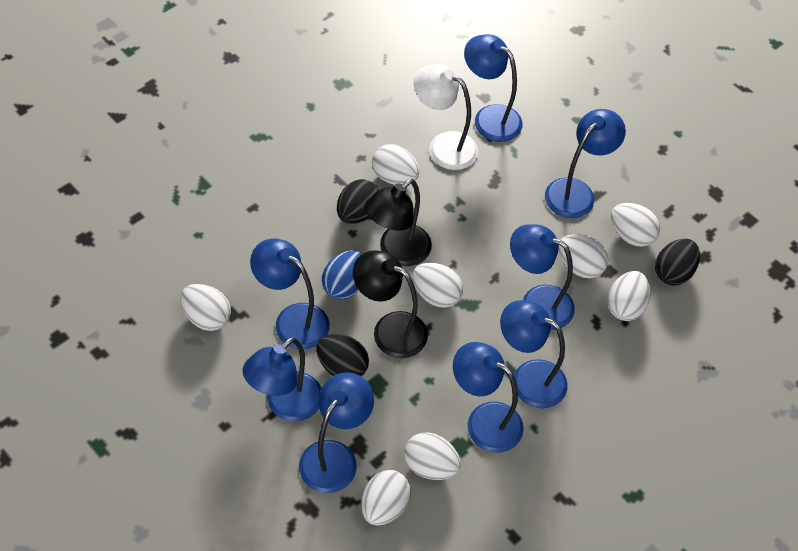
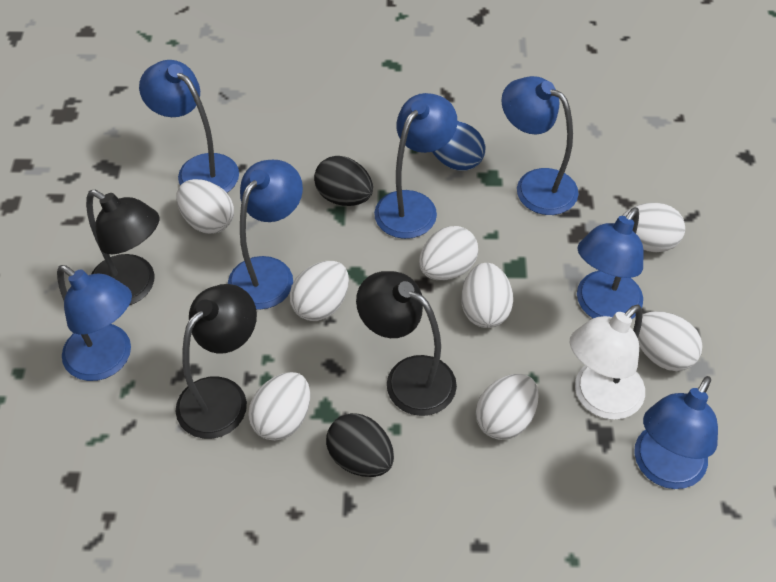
black egg: 3 -> 2
black lamp: 2 -> 3
blue lamp: 8 -> 7

